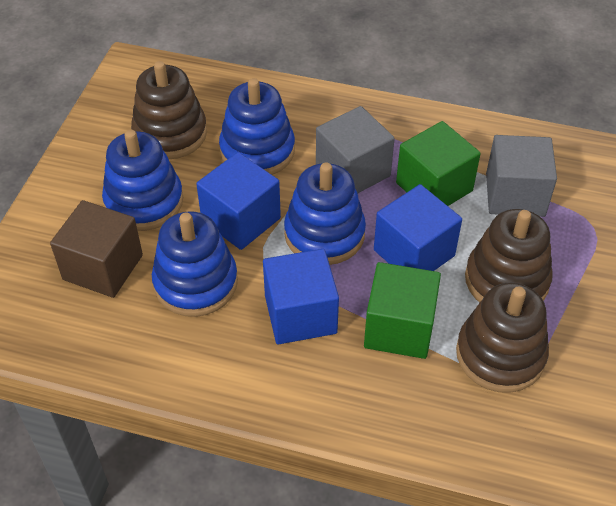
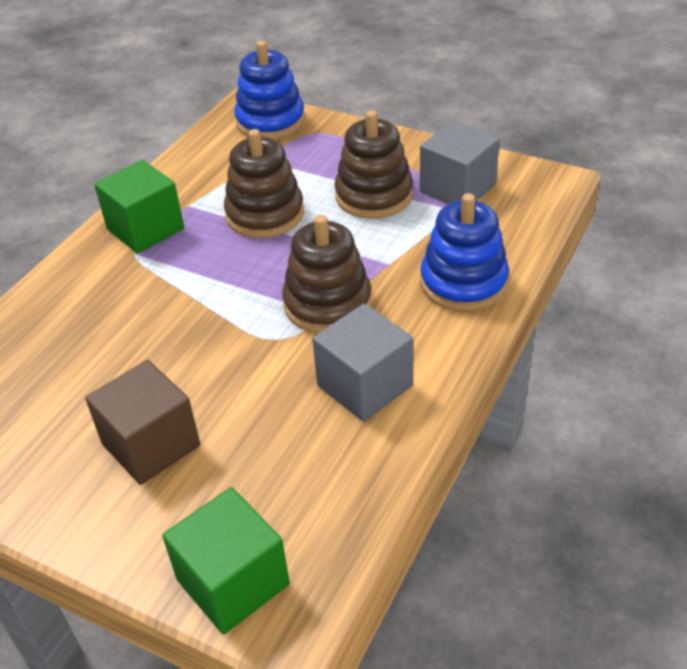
blue cube: 3 -> 0
blue stacking toy: 4 -> 2

